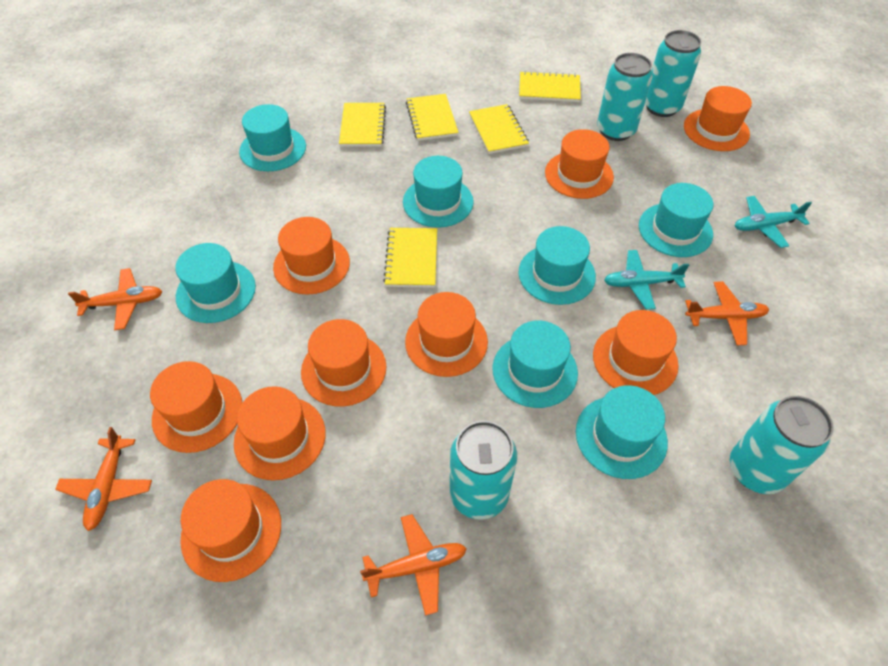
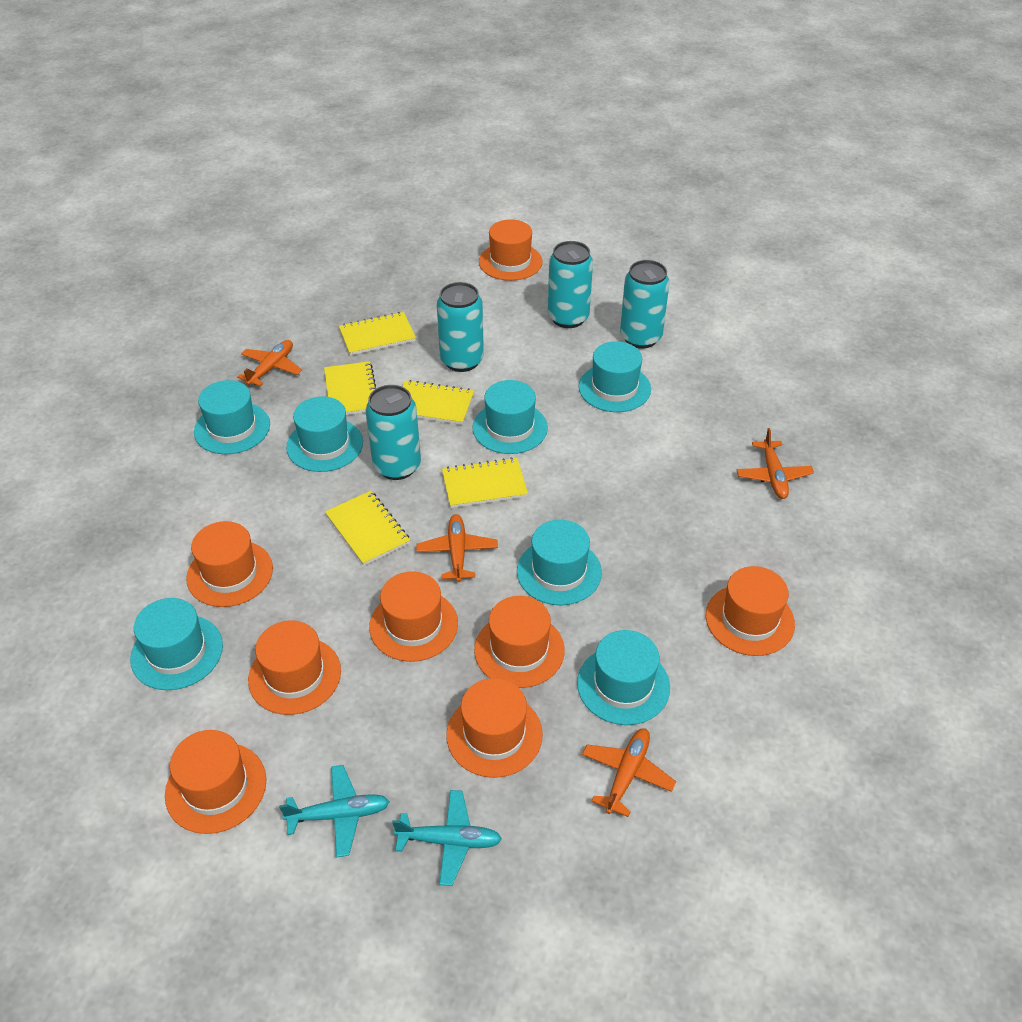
orange hat: 9 -> 8

